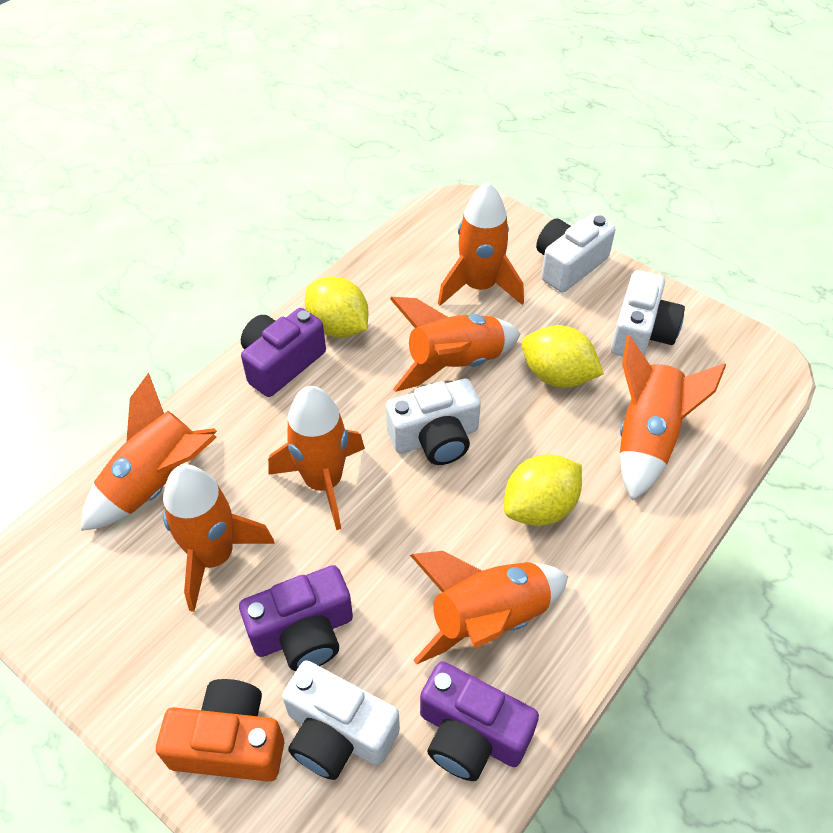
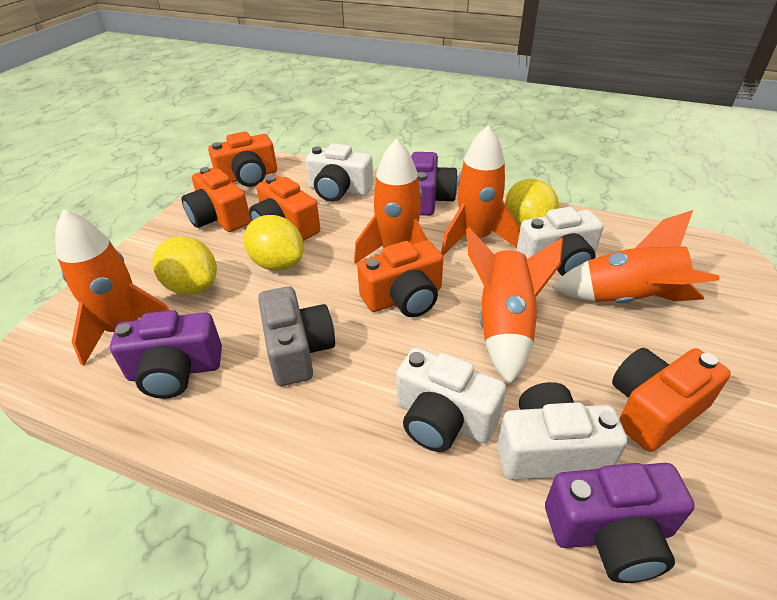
grey camera: 0 -> 1
orange camera: 1 -> 5
orange rocket: 7 -> 5

